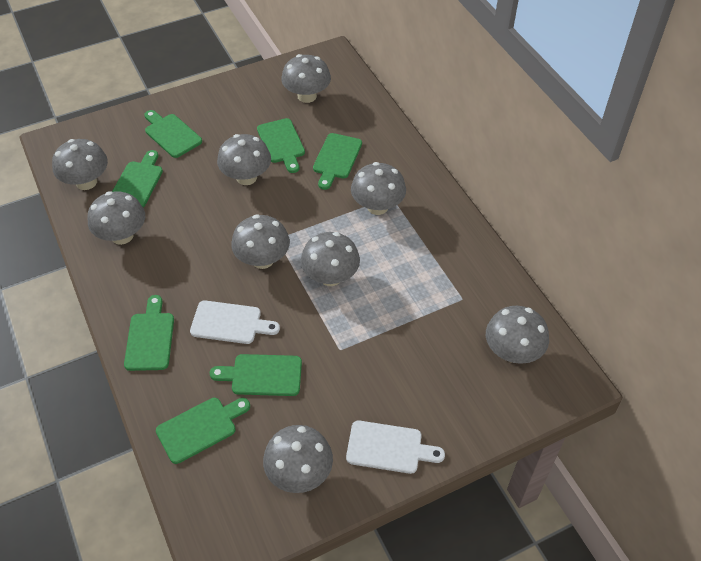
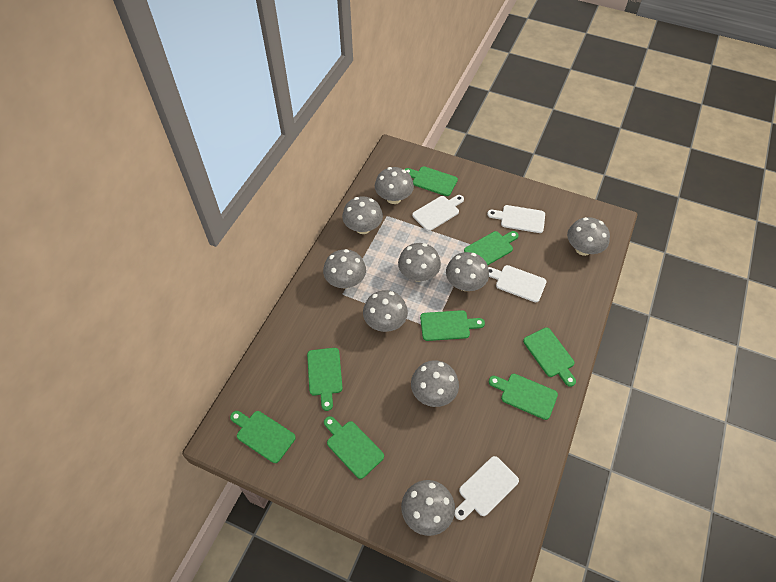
green cutting board: 7 -> 8
white cutting board: 2 -> 4

